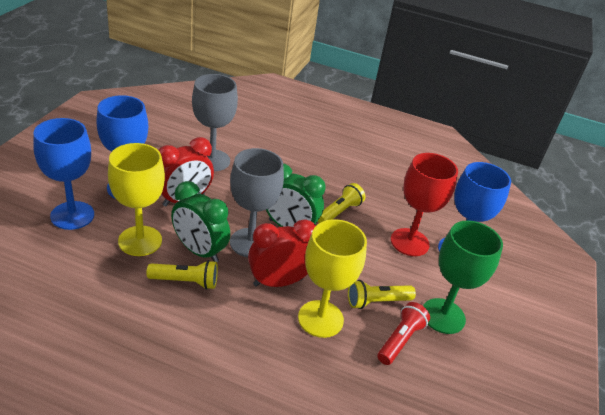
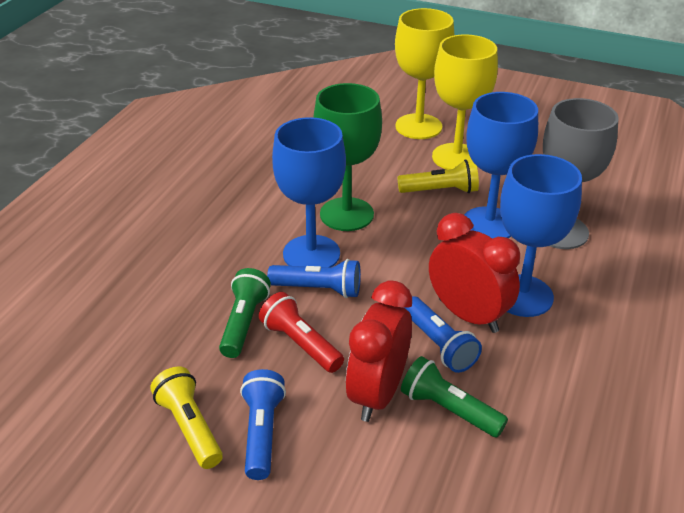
blue flashlight: 0 -> 3
green clock: 2 -> 0
green flashlight: 0 -> 2
grey goblet: 2 -> 1
red goblet: 1 -> 0
yellow flashlight: 3 -> 2

